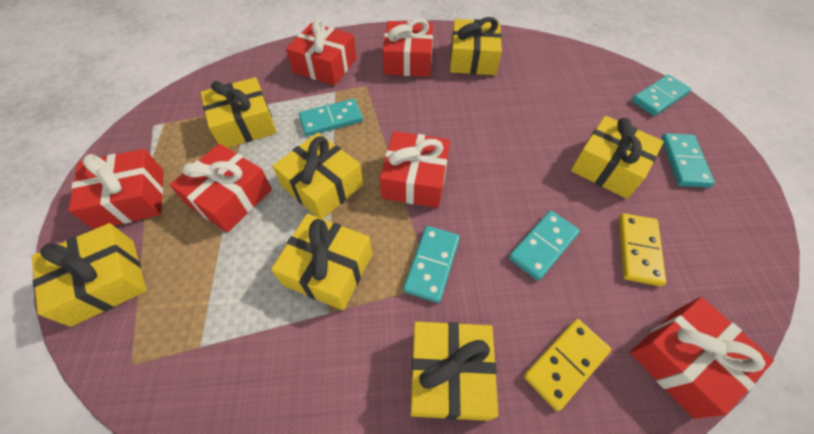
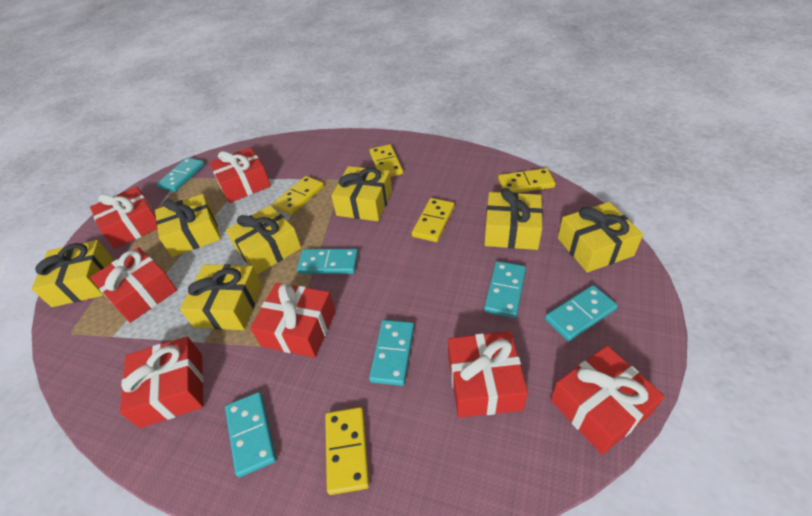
red gift: 6 -> 7
turquoise domino: 5 -> 6
yellow domino: 2 -> 5

